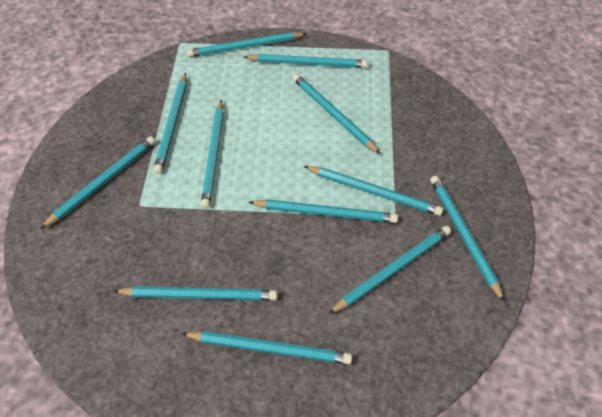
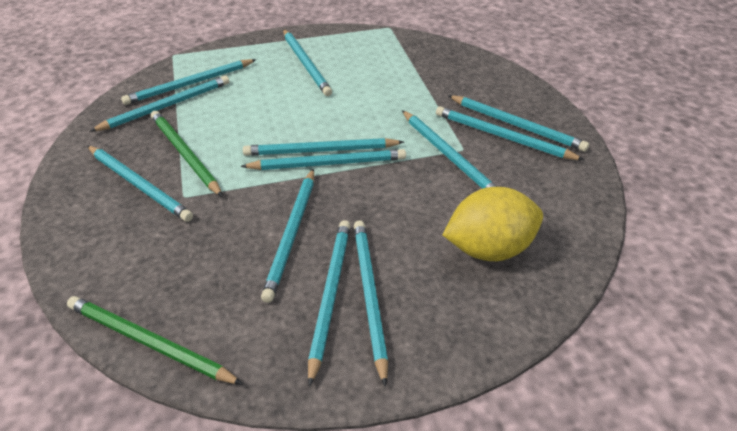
green pencil: 0 -> 2
yellow lemon: 0 -> 1

